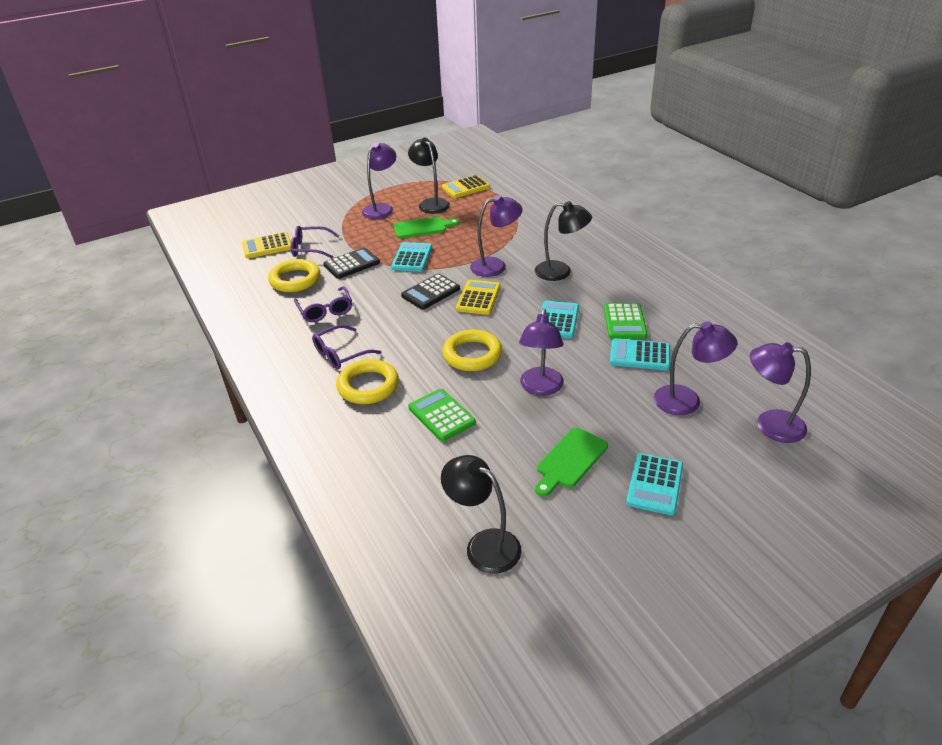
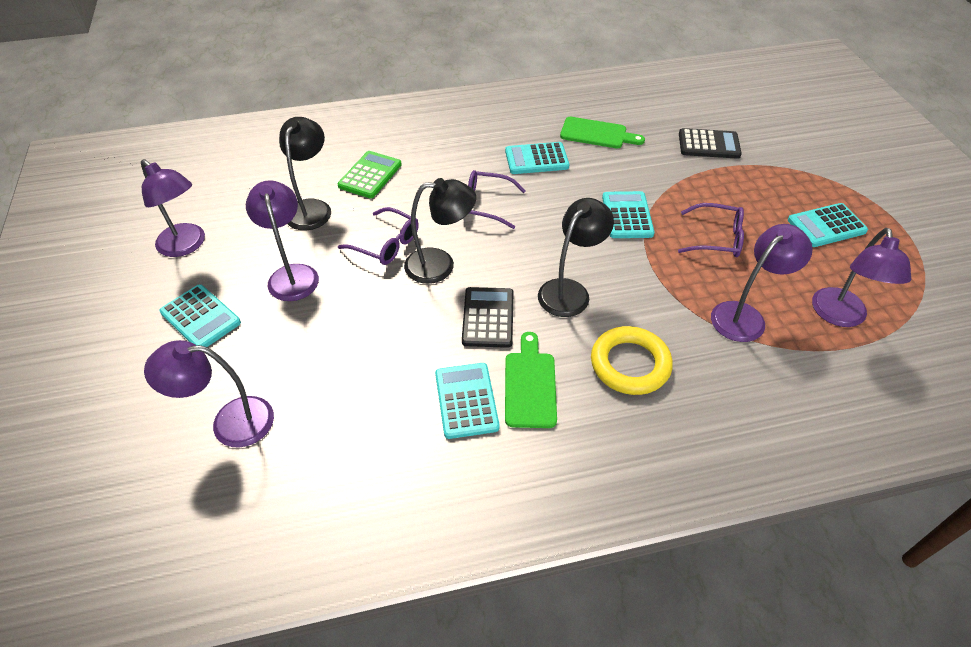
green calculator: 2 -> 1
turquoise calculator: 4 -> 5
yellow calculator: 3 -> 0
yellow ring: 3 -> 1

